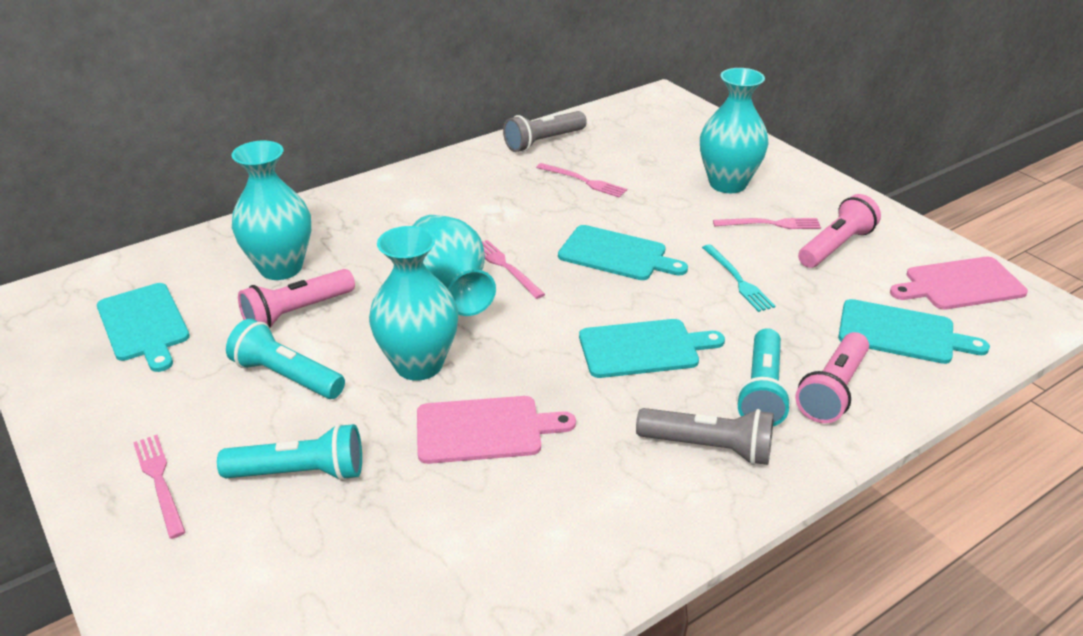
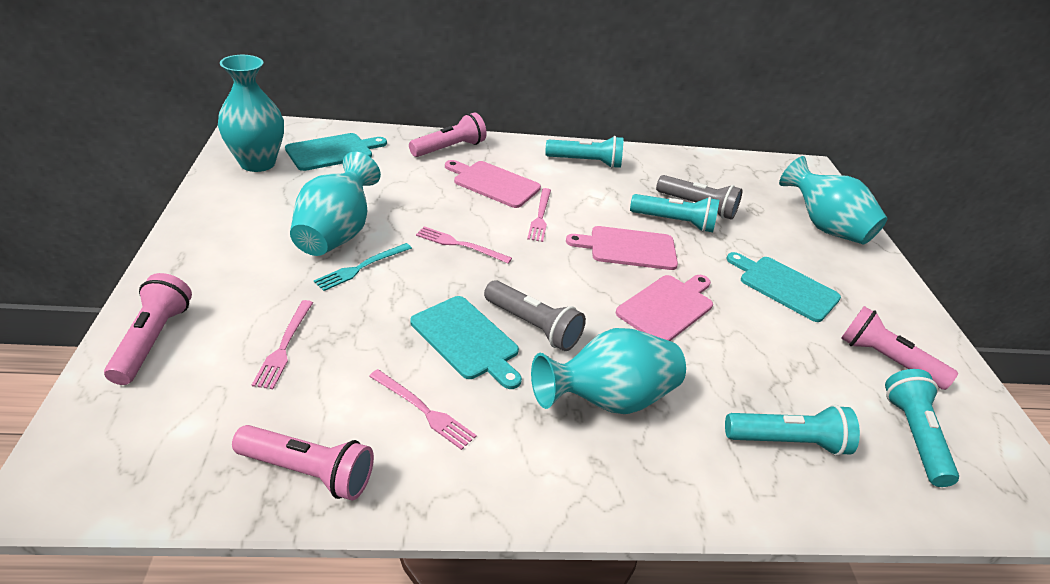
pink cutting board: 2 -> 3
pink flashlight: 3 -> 4
turquoise cutting board: 4 -> 3
turquoise flashlight: 3 -> 4

